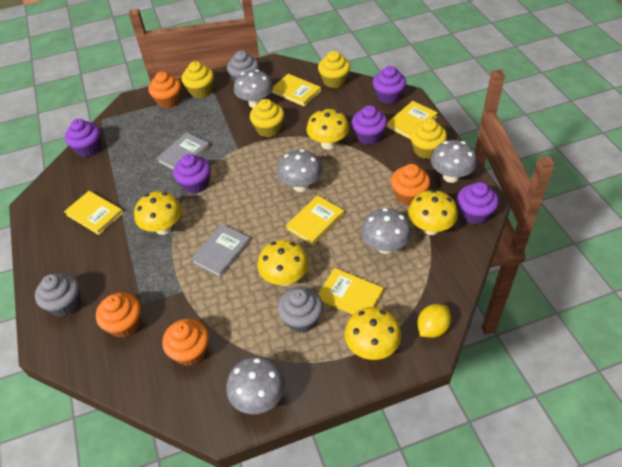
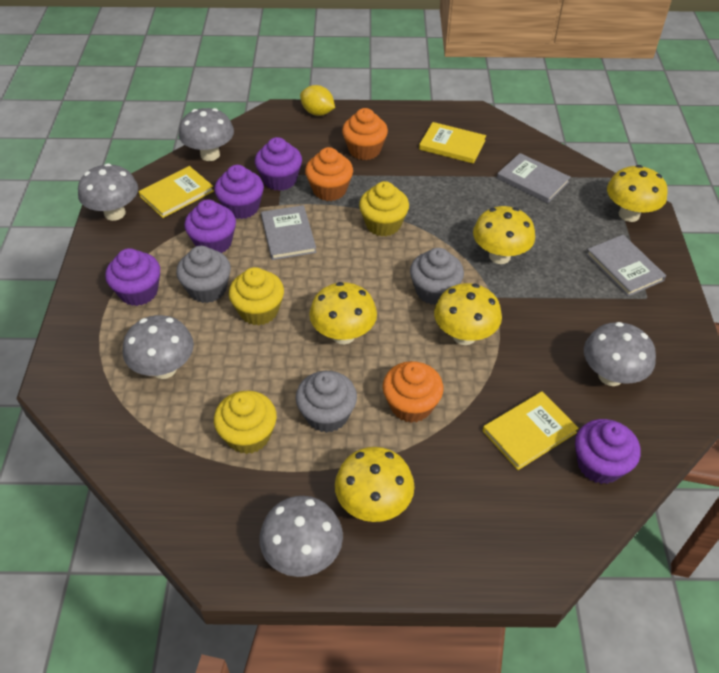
grey book: 2 -> 3
orange cupcake: 4 -> 3
yellow book: 5 -> 3
yellow cupcake: 4 -> 3

